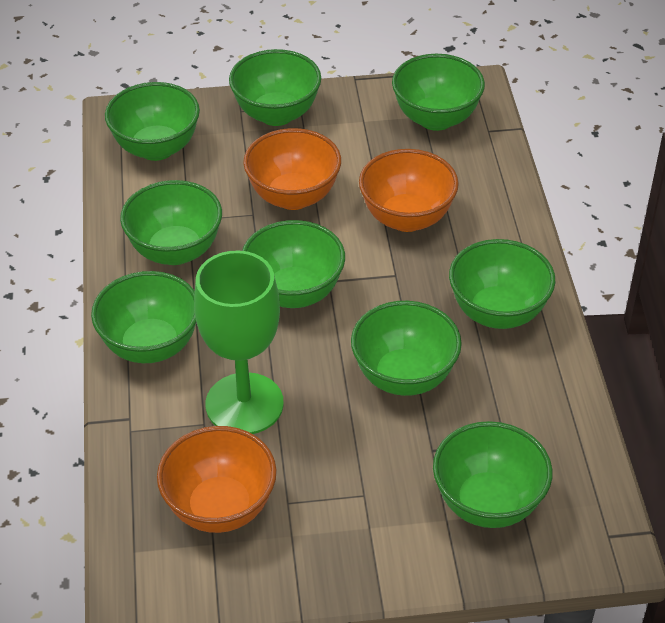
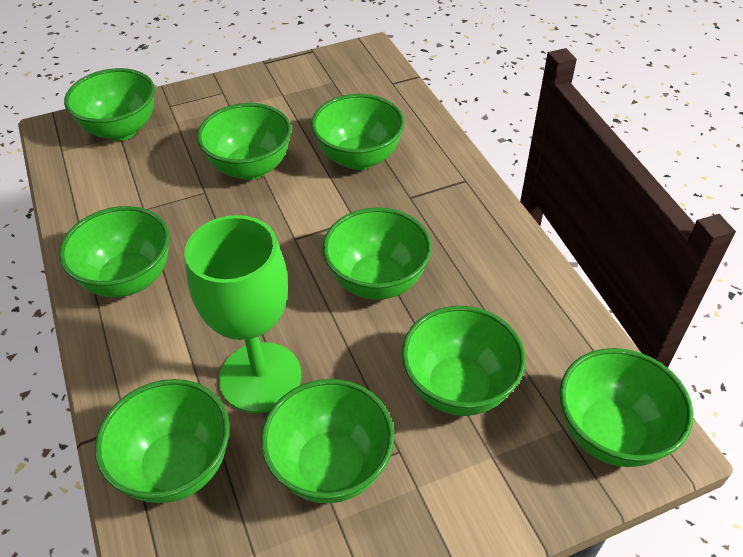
orange bowl: 3 -> 0

